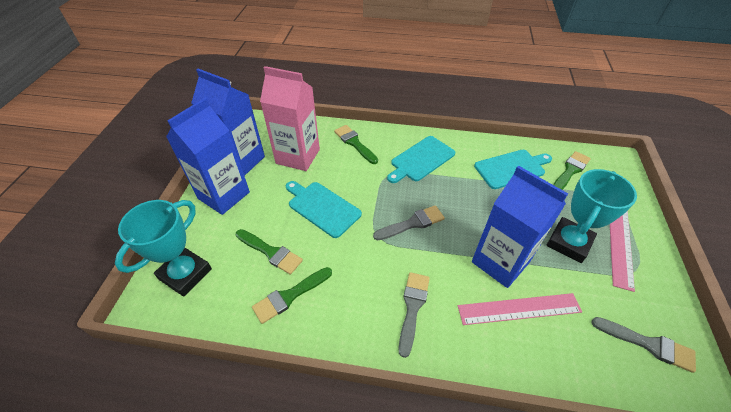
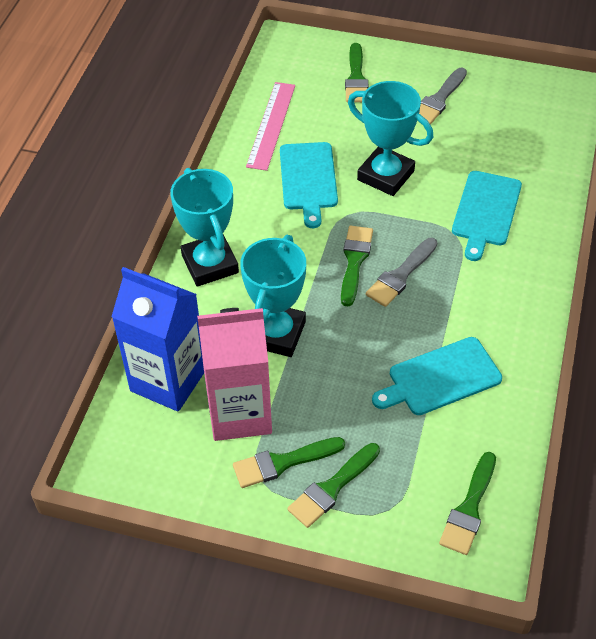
blue carton: 3 -> 1
green brush: 4 -> 5
grey brush: 3 -> 2
pink ruler: 2 -> 1
turquoise trophy: 2 -> 3

